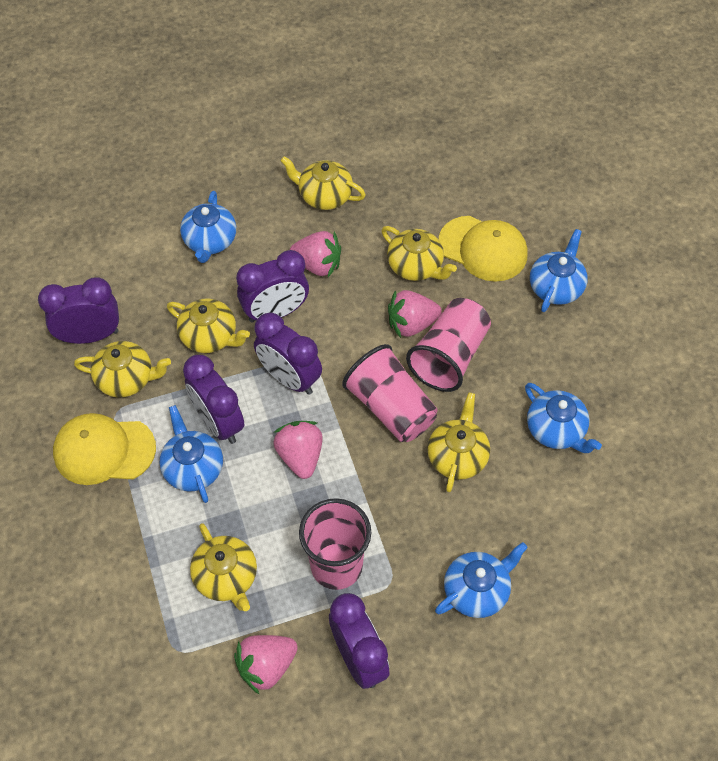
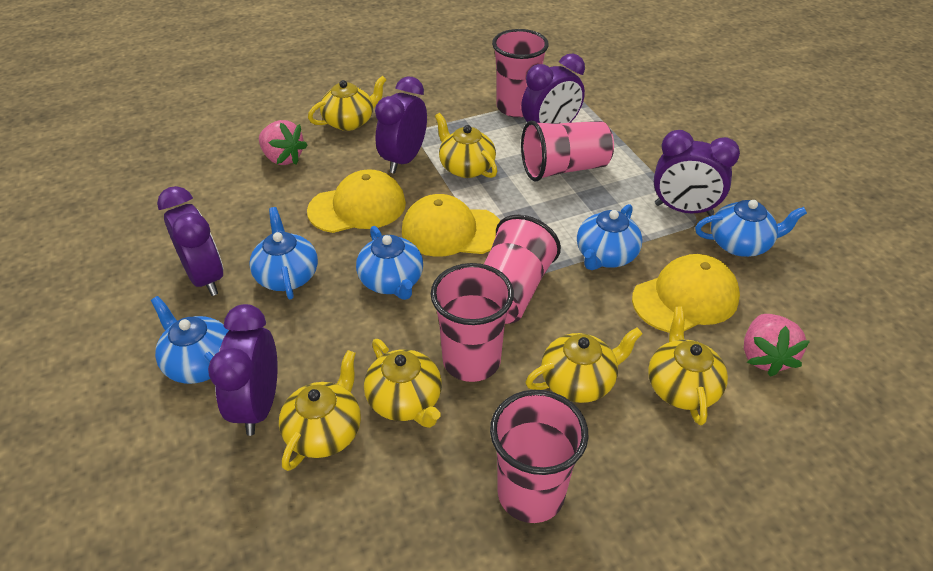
pink cup: 3 -> 5
pink strawberry: 4 -> 2
yellow cap: 2 -> 3

